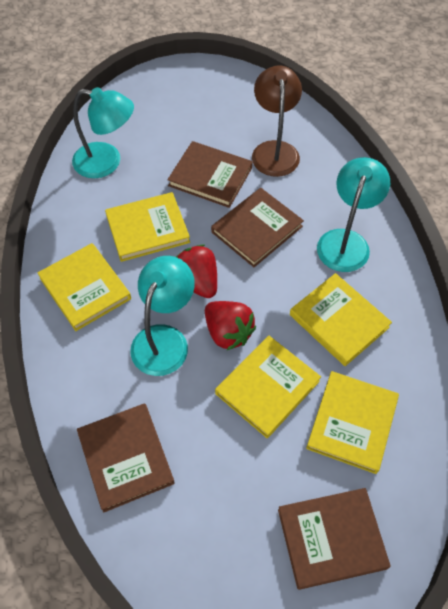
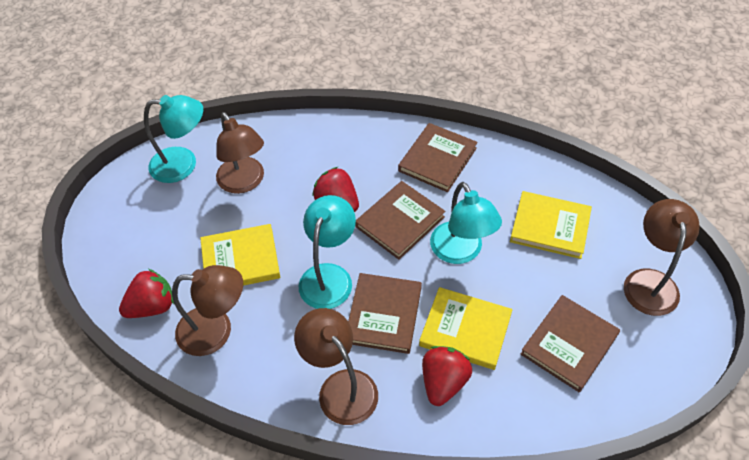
brown lamp: 1 -> 4
red strawberry: 2 -> 3
yellow book: 5 -> 3

